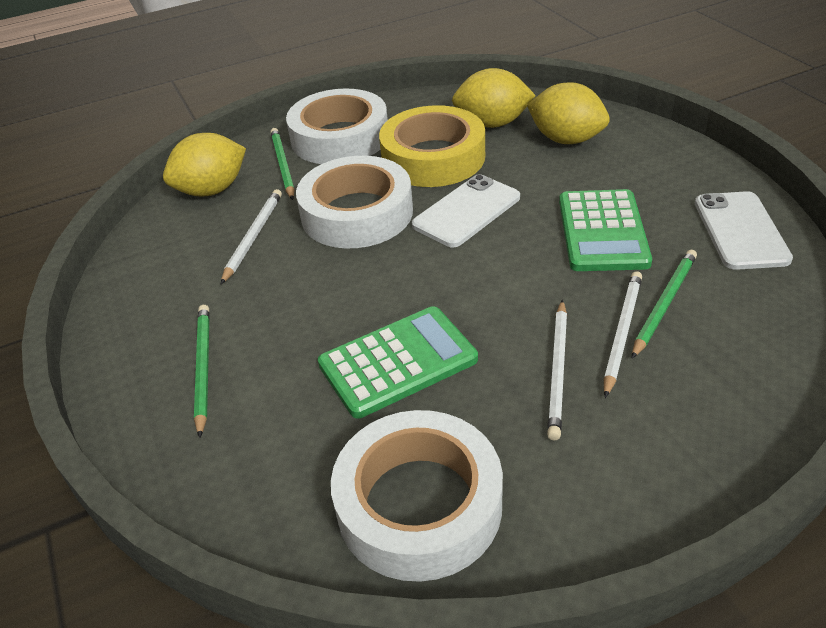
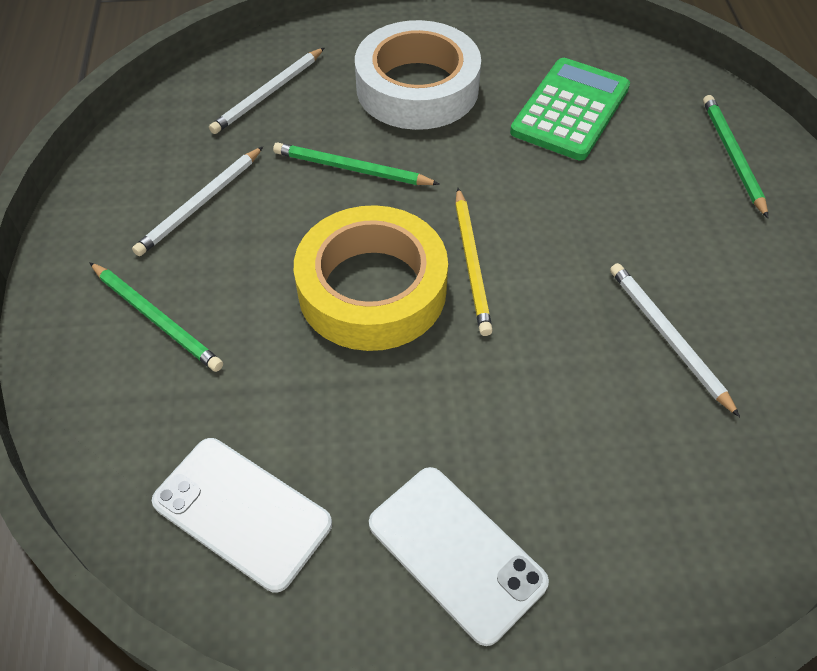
green calculator: 2 -> 1
white tape: 3 -> 1
yellow lemon: 3 -> 0
yellow pencil: 0 -> 1

